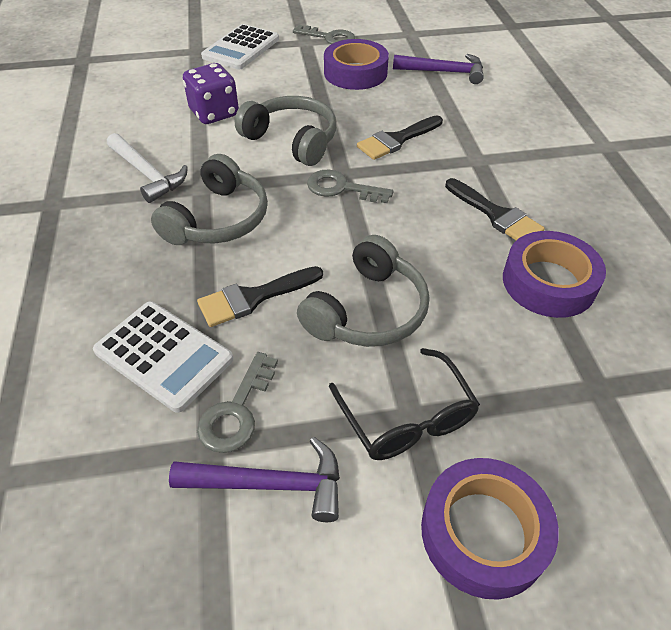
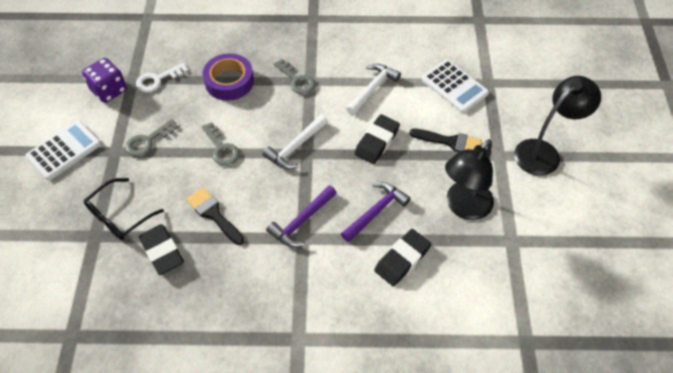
black brush: 3 -> 2
black eraser: 0 -> 3
black lamp: 0 -> 2
grey headphones: 3 -> 0
purple tape: 3 -> 1
white hammer: 1 -> 2
white key: 0 -> 1

